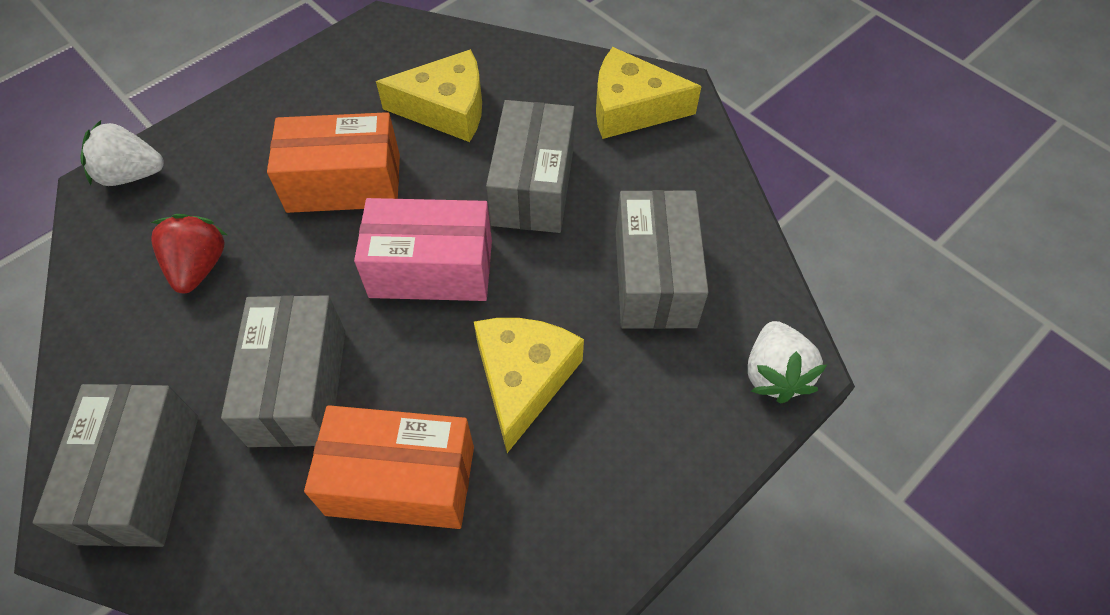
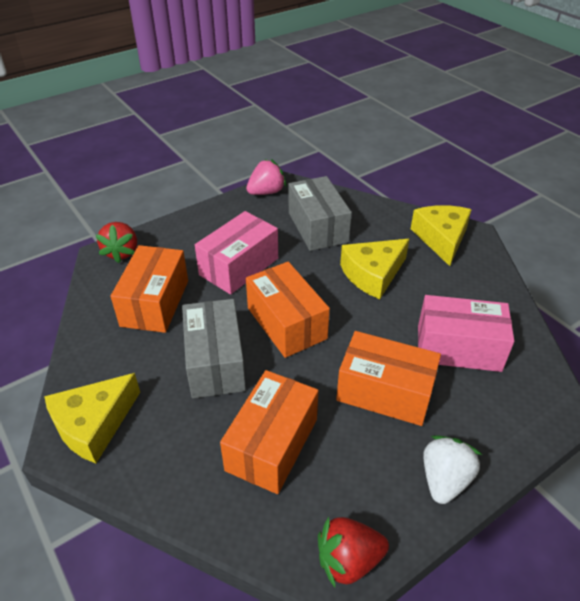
grey box: 4 -> 2
orange box: 2 -> 4
pink box: 1 -> 2
pink strawberry: 0 -> 1
red strawberry: 1 -> 2
white strawberry: 2 -> 1

